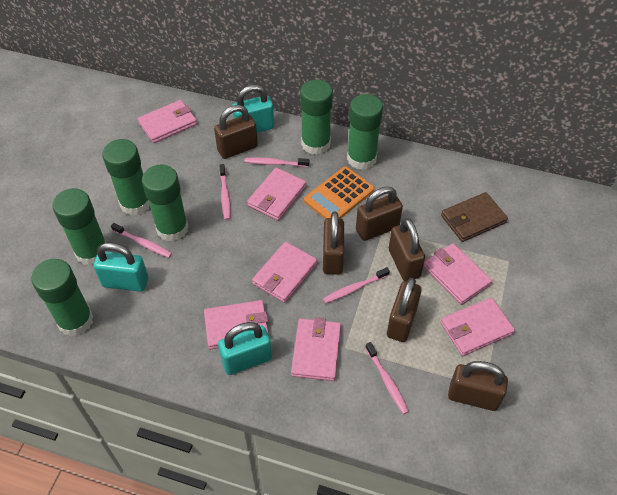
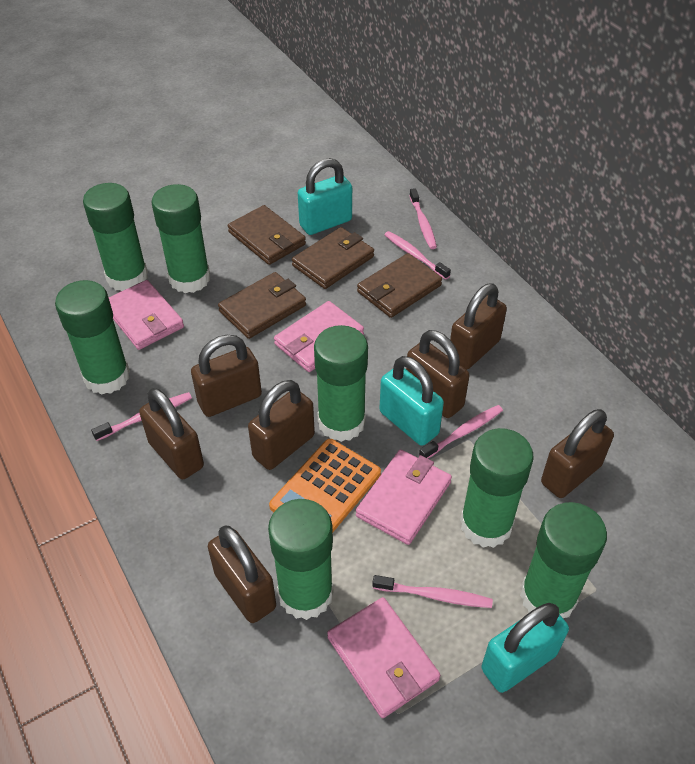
brown padlock: 6 -> 7
brown wallet: 1 -> 4
green glue stick: 6 -> 7
pink wallet: 7 -> 4

